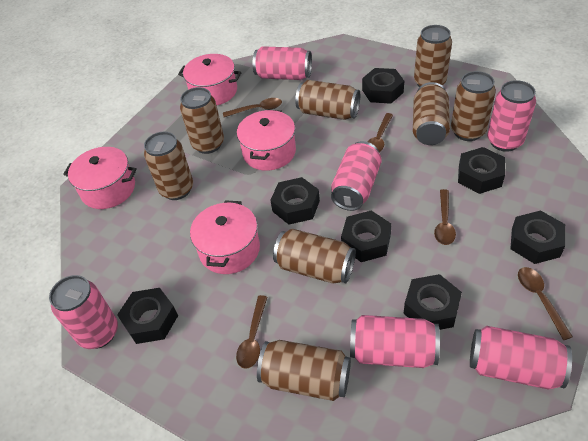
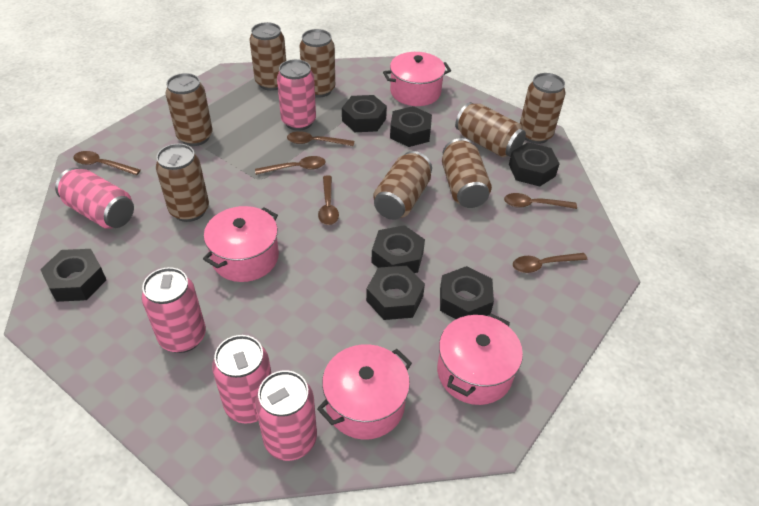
brown spoon: 5 -> 6
pink can: 6 -> 5

